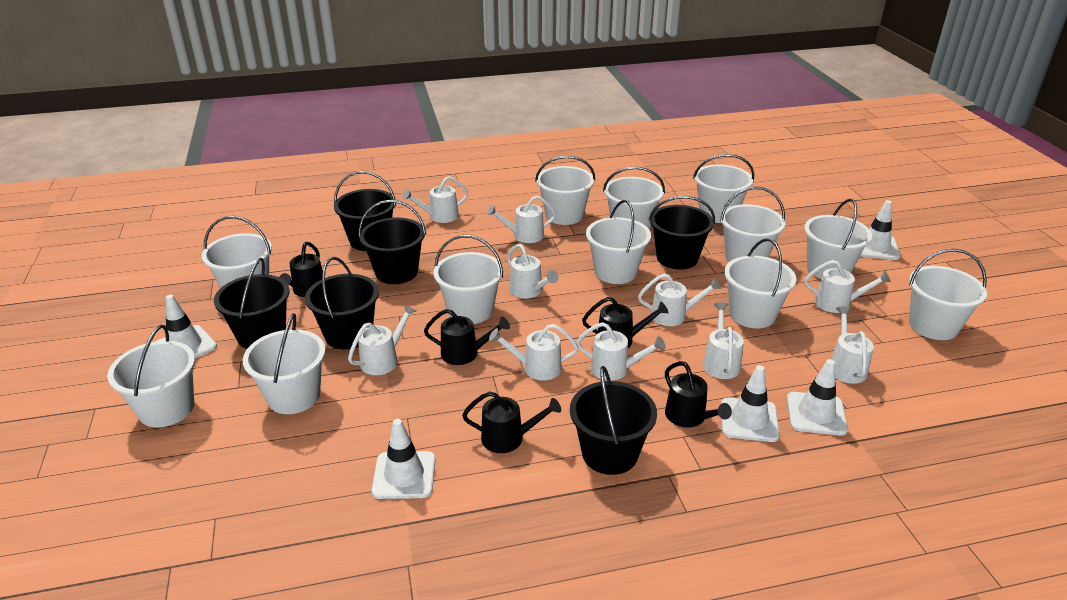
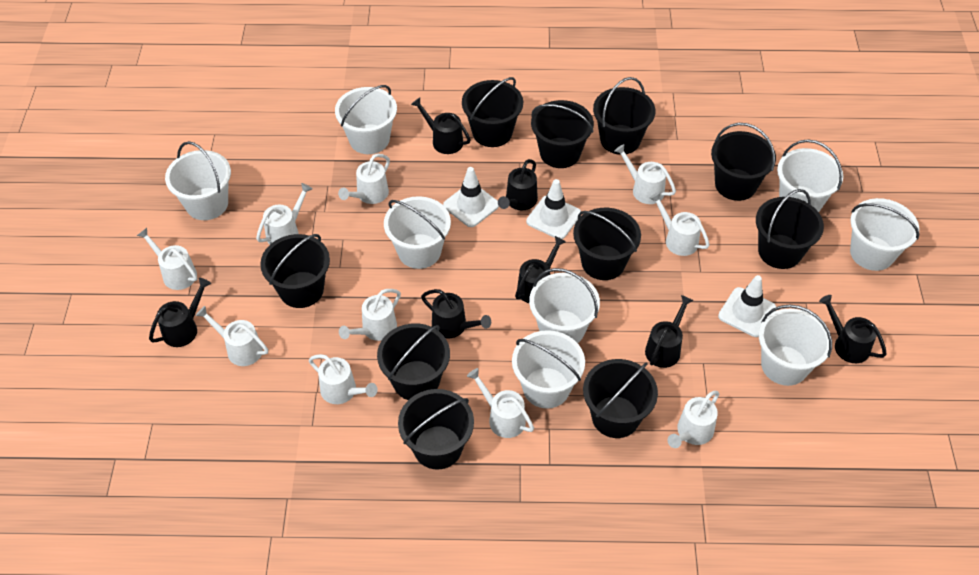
black bucket: 6 -> 10
black watering can: 5 -> 7
white bucket: 12 -> 8
white traffic cone: 5 -> 3

